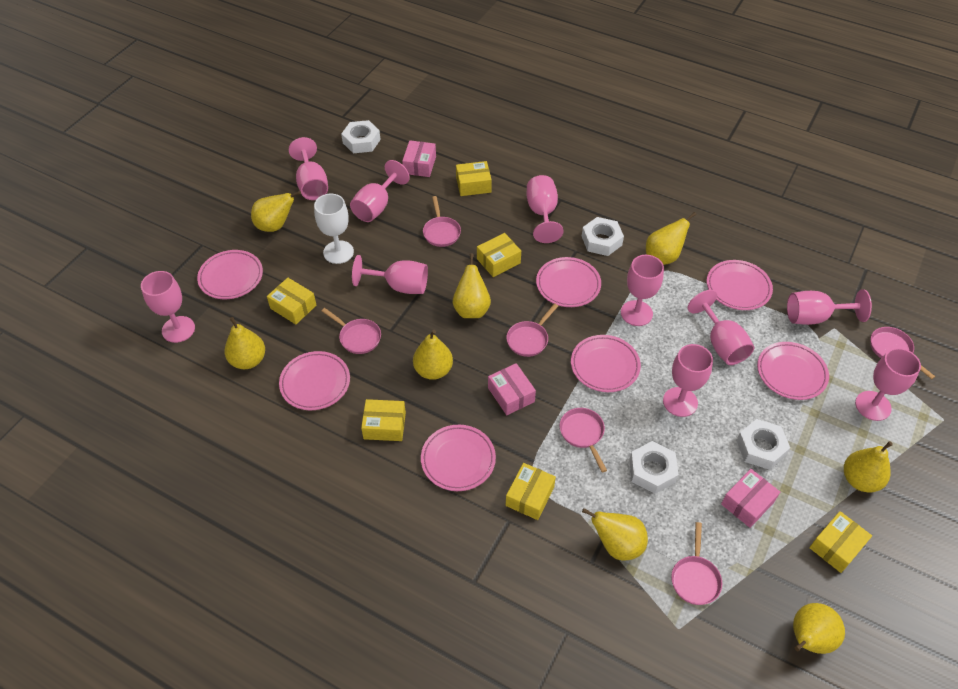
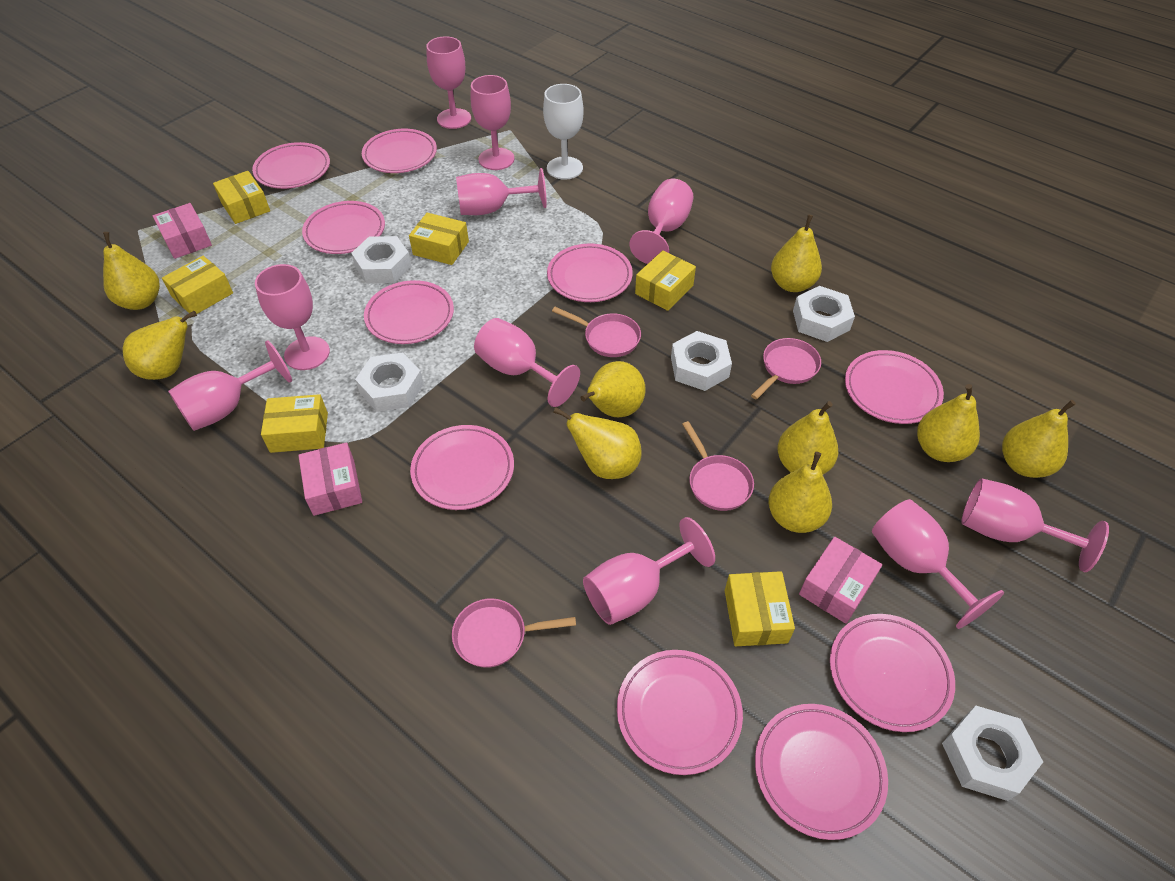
pink pan: 6 -> 4
pink plate: 7 -> 10
white nut: 4 -> 5
yellow pear: 8 -> 9

